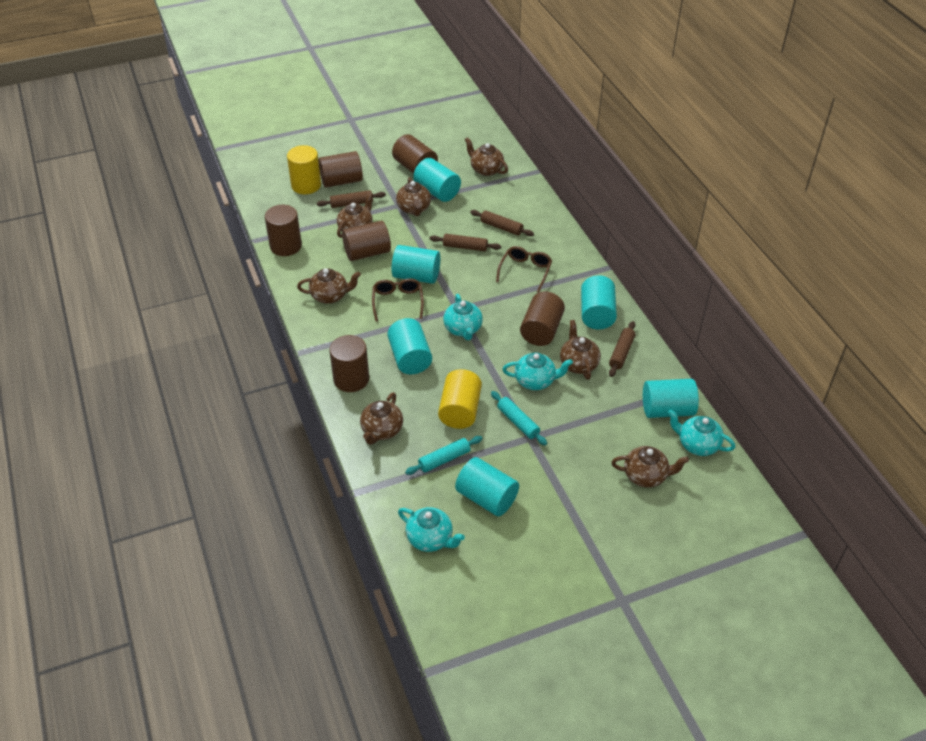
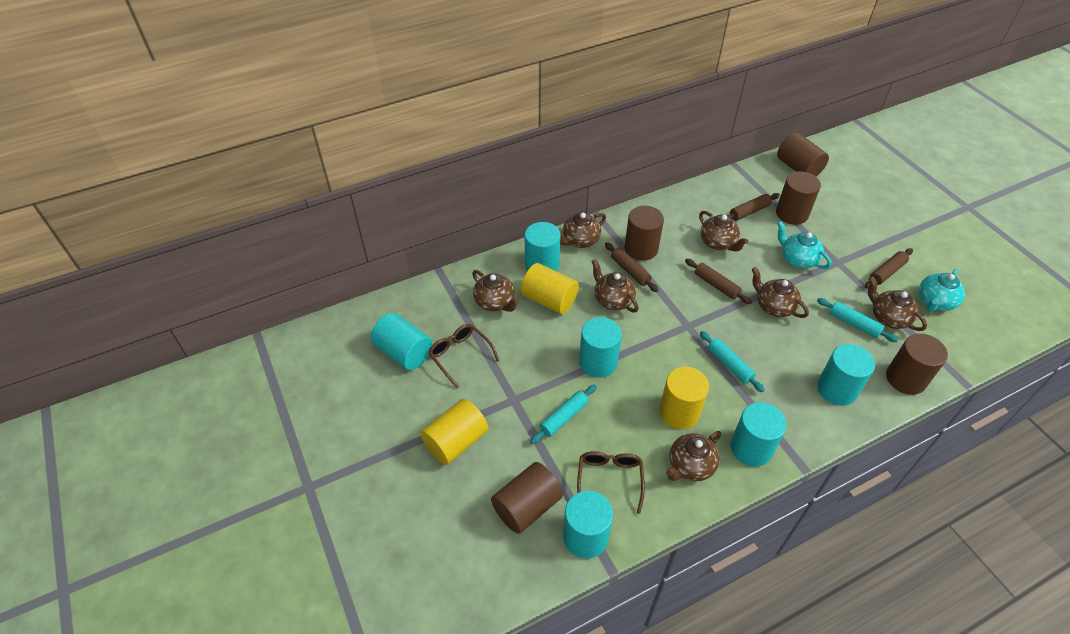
brown cylinder: 6 -> 5
turquoise rolling pin: 2 -> 3
turquoise teapot: 4 -> 2
yellow cylinder: 2 -> 3

